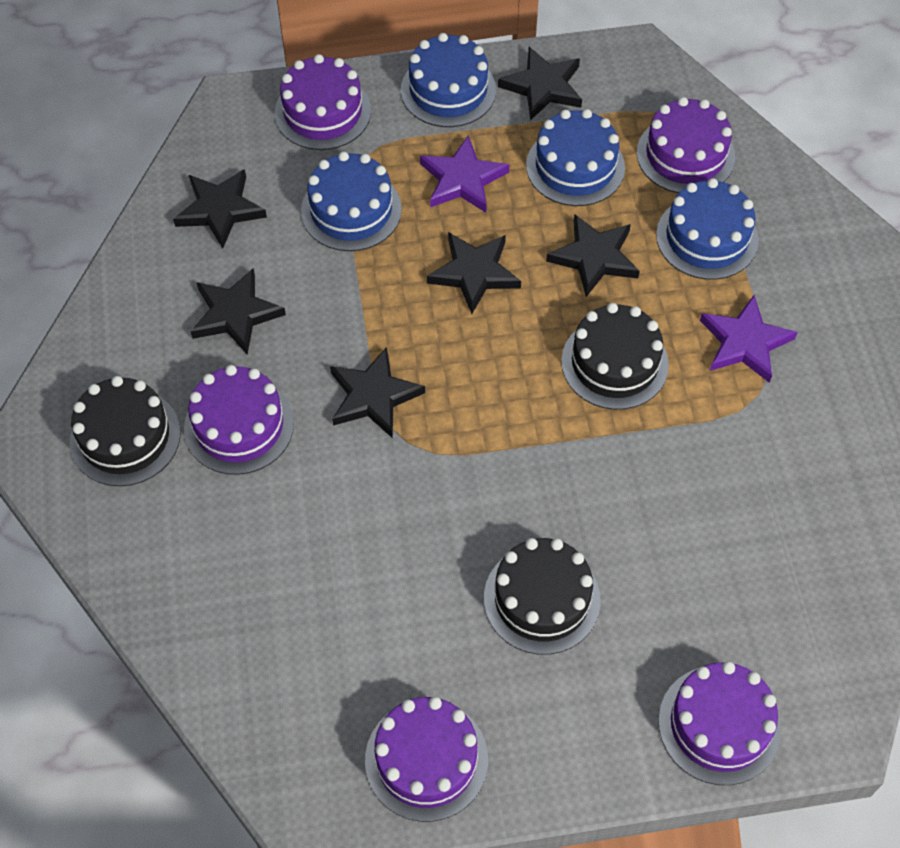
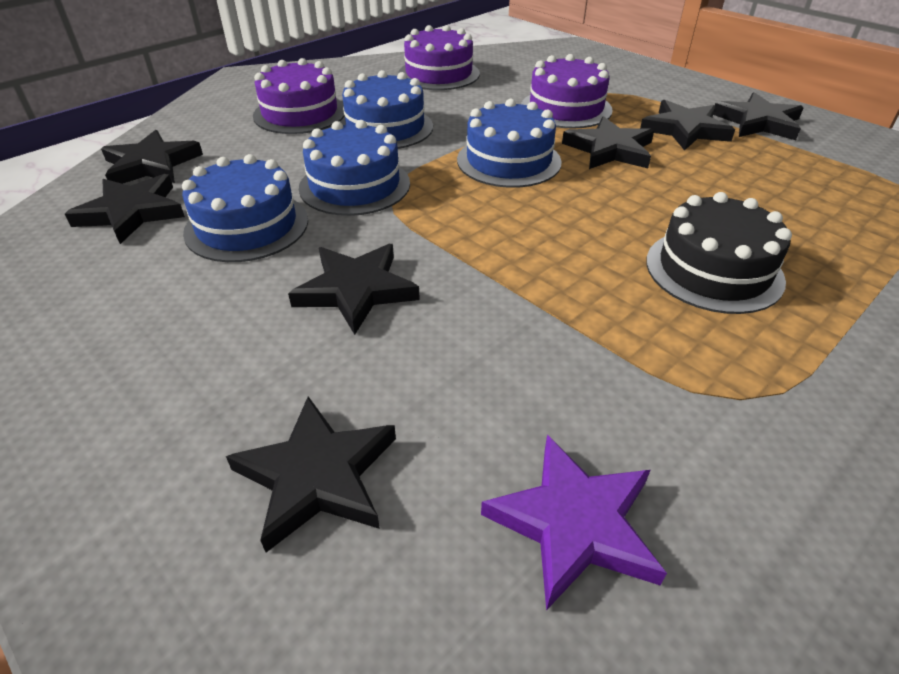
black cake: 3 -> 1
black star: 6 -> 7
purple cake: 5 -> 3
purple star: 2 -> 1

